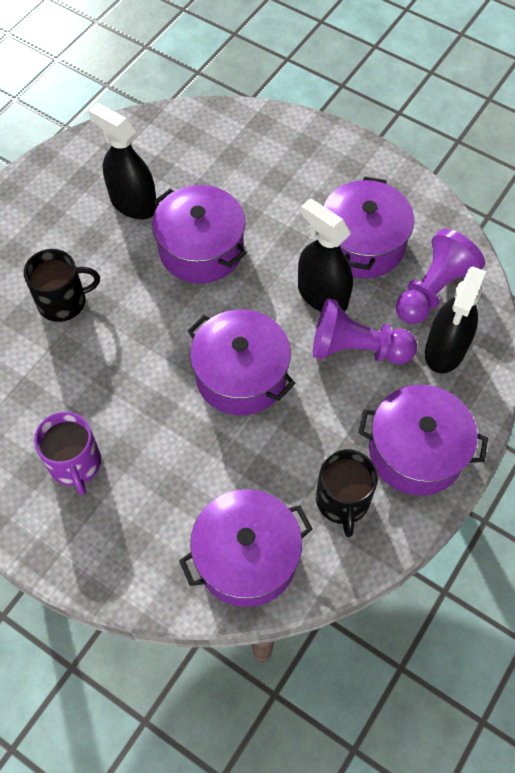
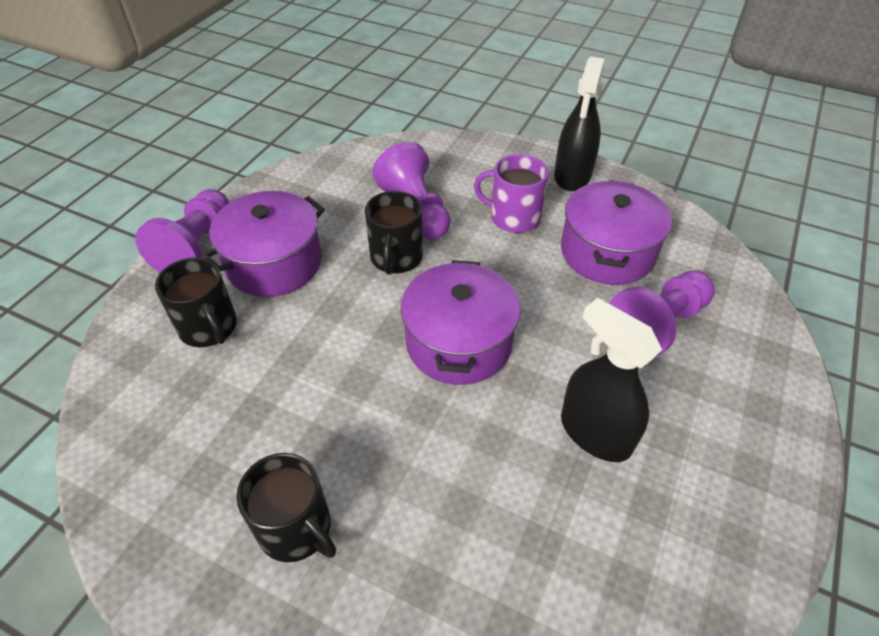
black mug: 2 -> 3
black spray bottle: 3 -> 2
purple pawn: 2 -> 3
purple pot: 5 -> 3

